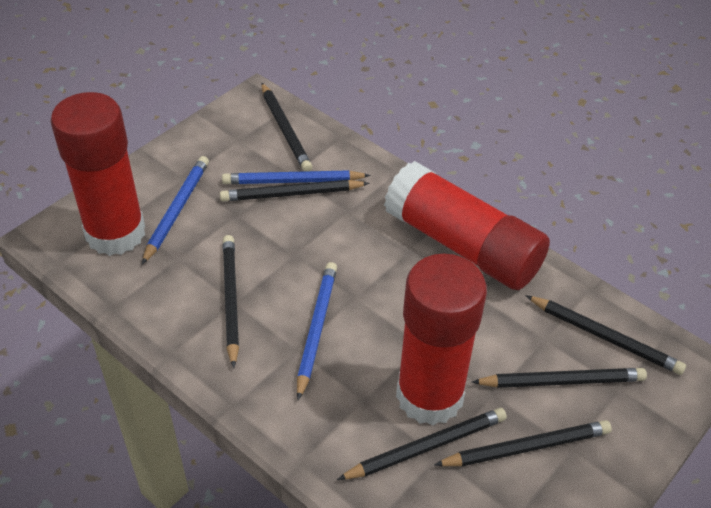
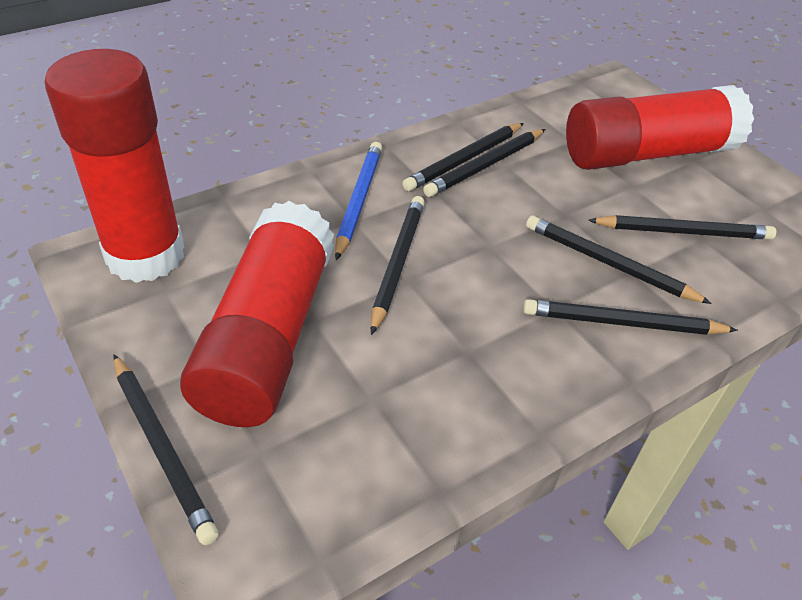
blue pencil: 3 -> 1

